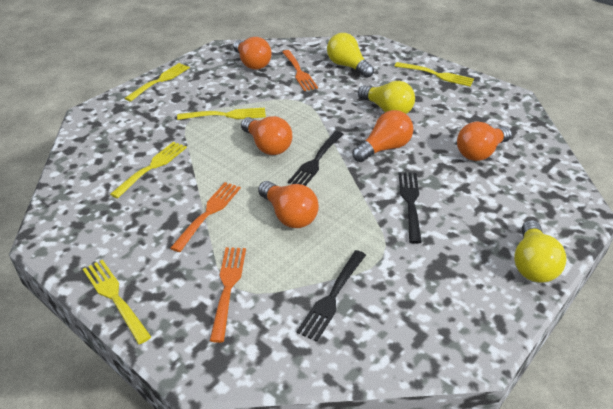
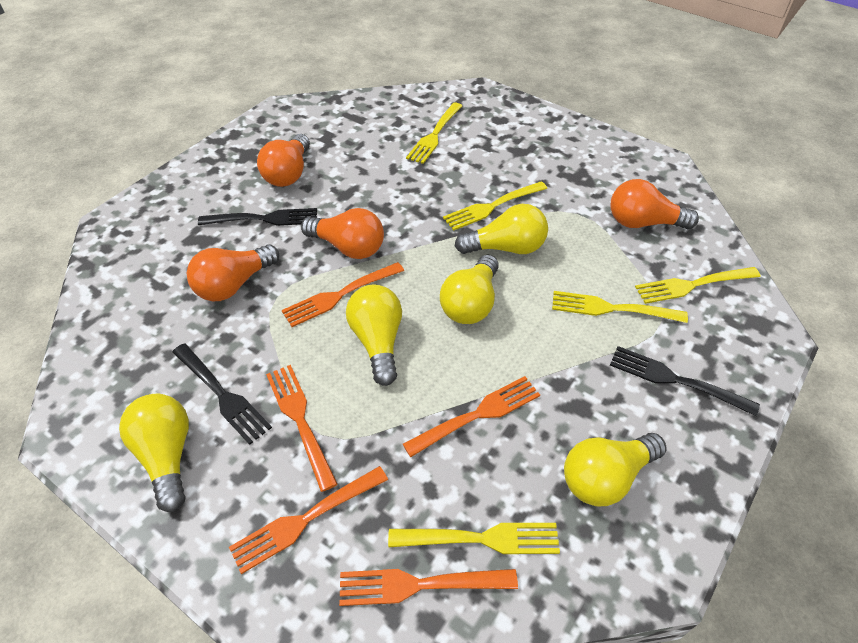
orange fork: 3 -> 5
orange light bulb: 5 -> 4
yellow light bulb: 3 -> 5

